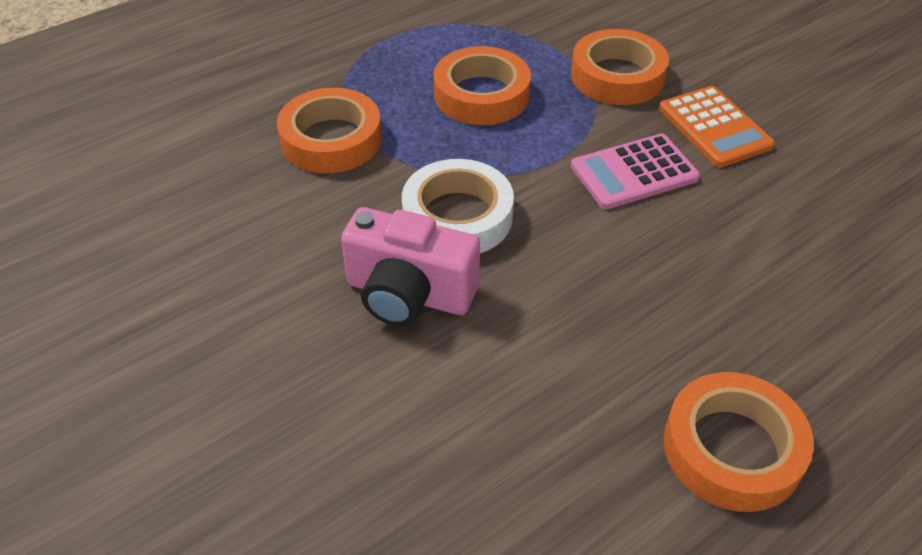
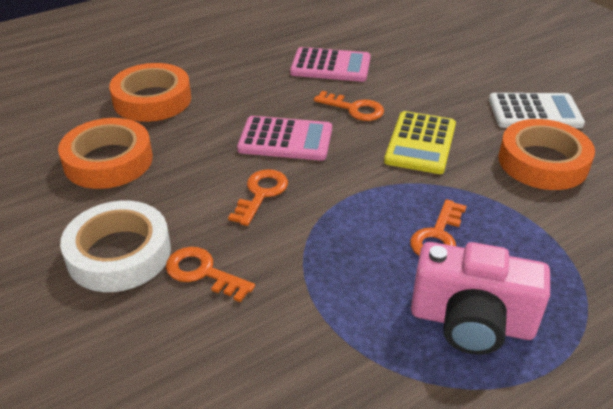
orange calculator: 1 -> 0
orange key: 0 -> 4
orange tape: 4 -> 3
pink calculator: 1 -> 2
white calculator: 0 -> 1
yellow calculator: 0 -> 1

